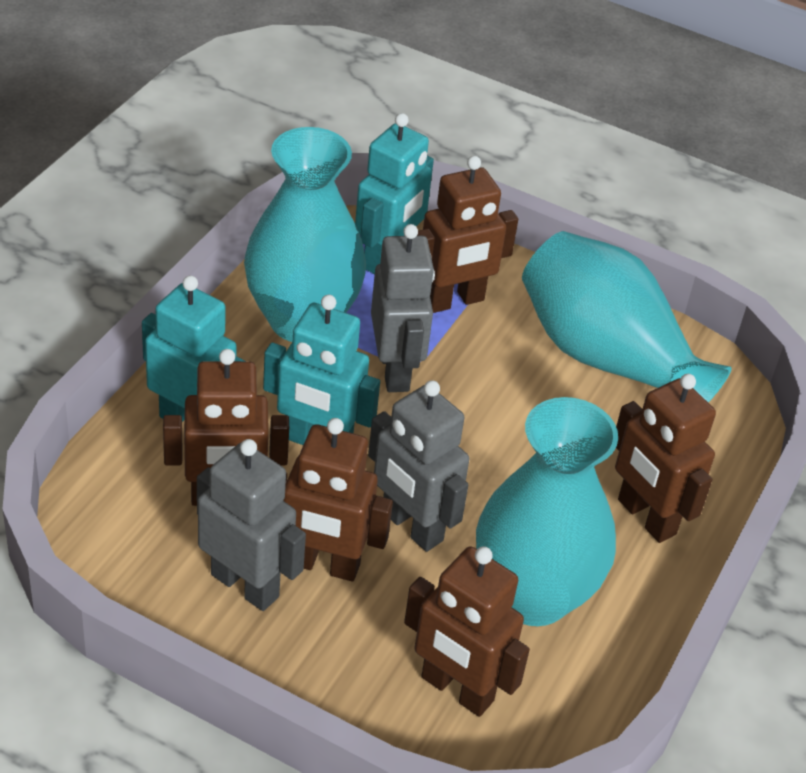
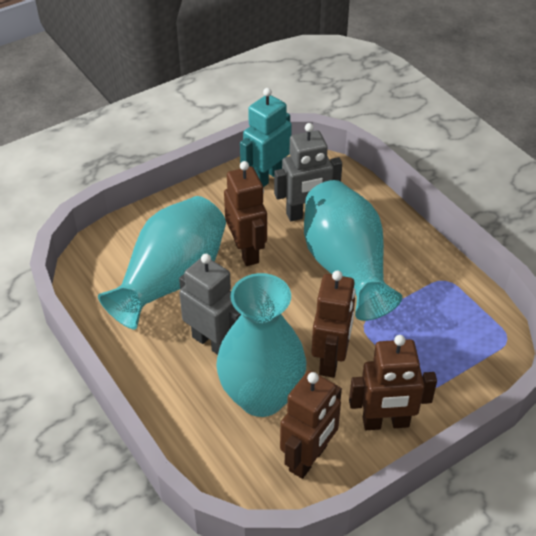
brown robot: 5 -> 4
grey robot: 3 -> 2
turquoise robot: 3 -> 1

